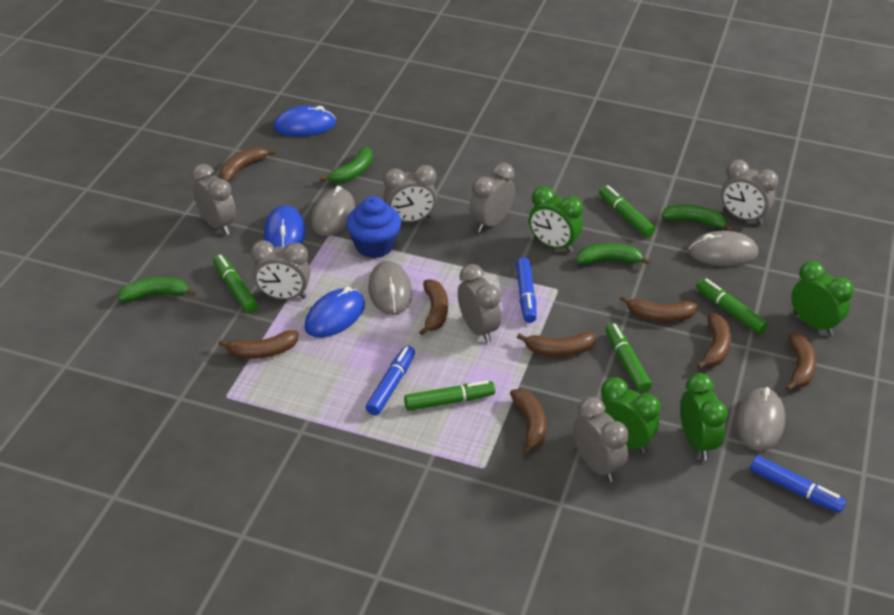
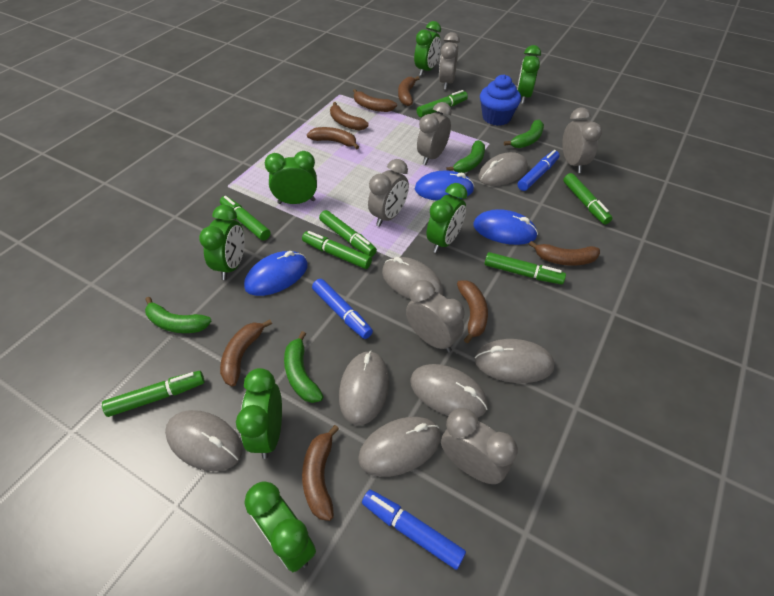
green clock: 4 -> 7
green marker: 5 -> 7
grey clock: 7 -> 6
grey mouse: 4 -> 7

